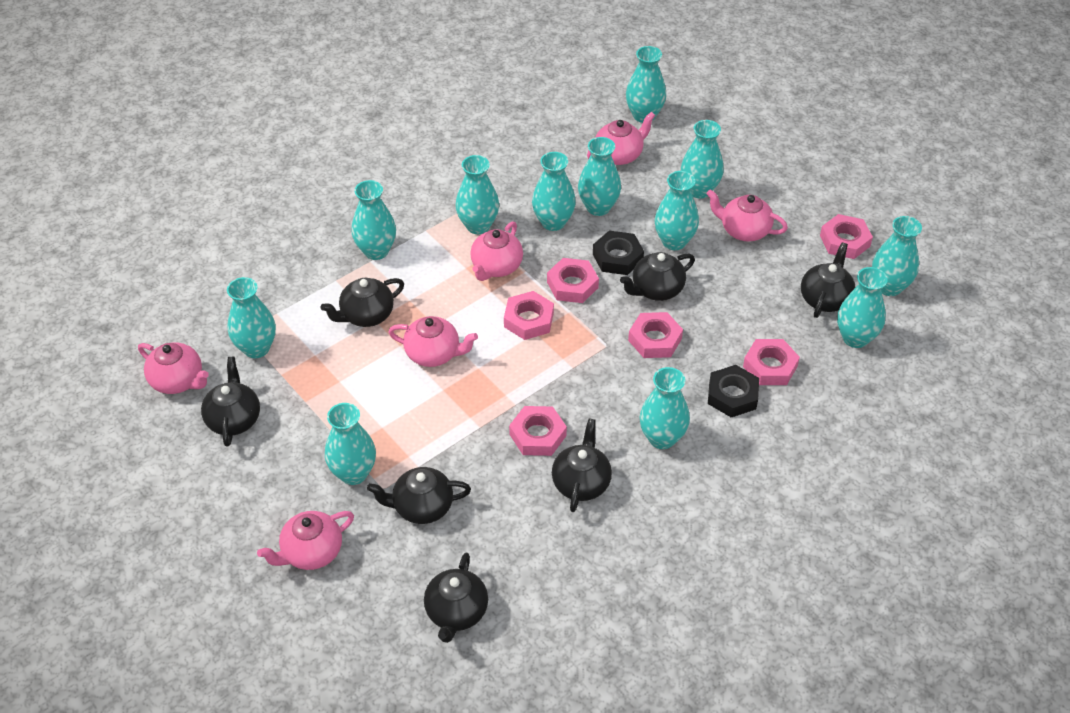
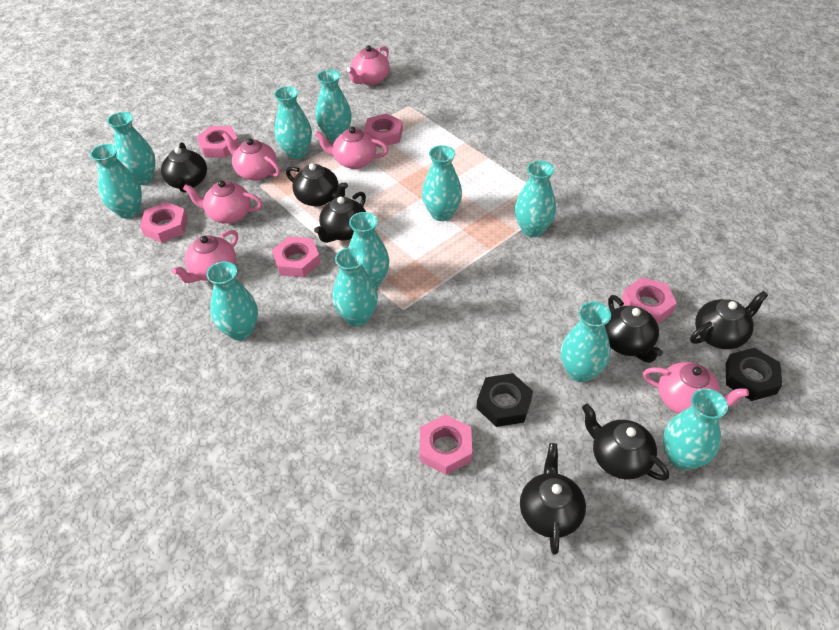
turquoise vase: 12 -> 11

